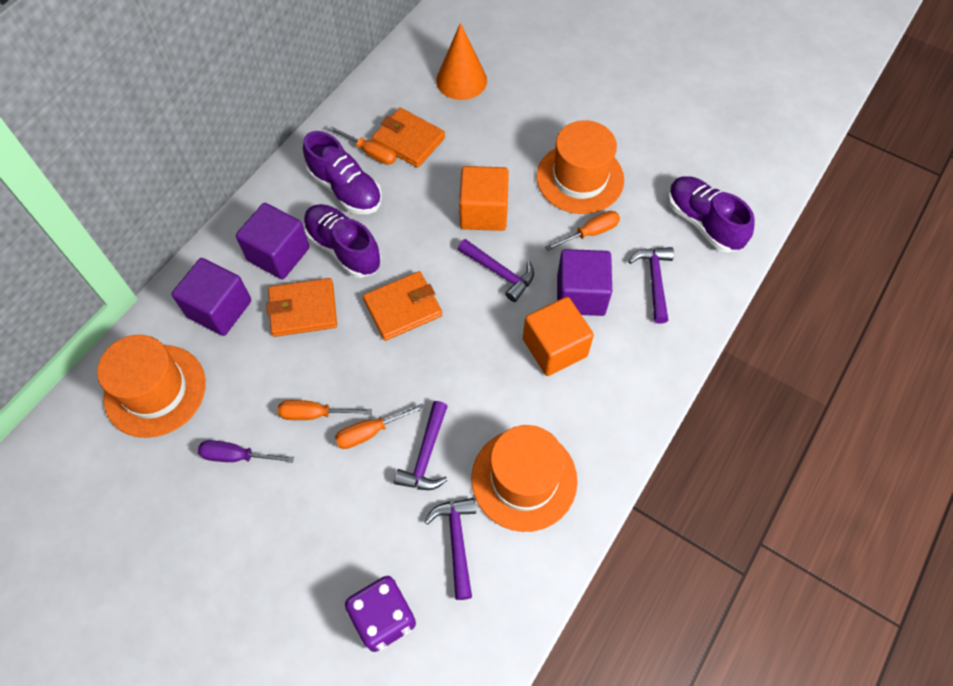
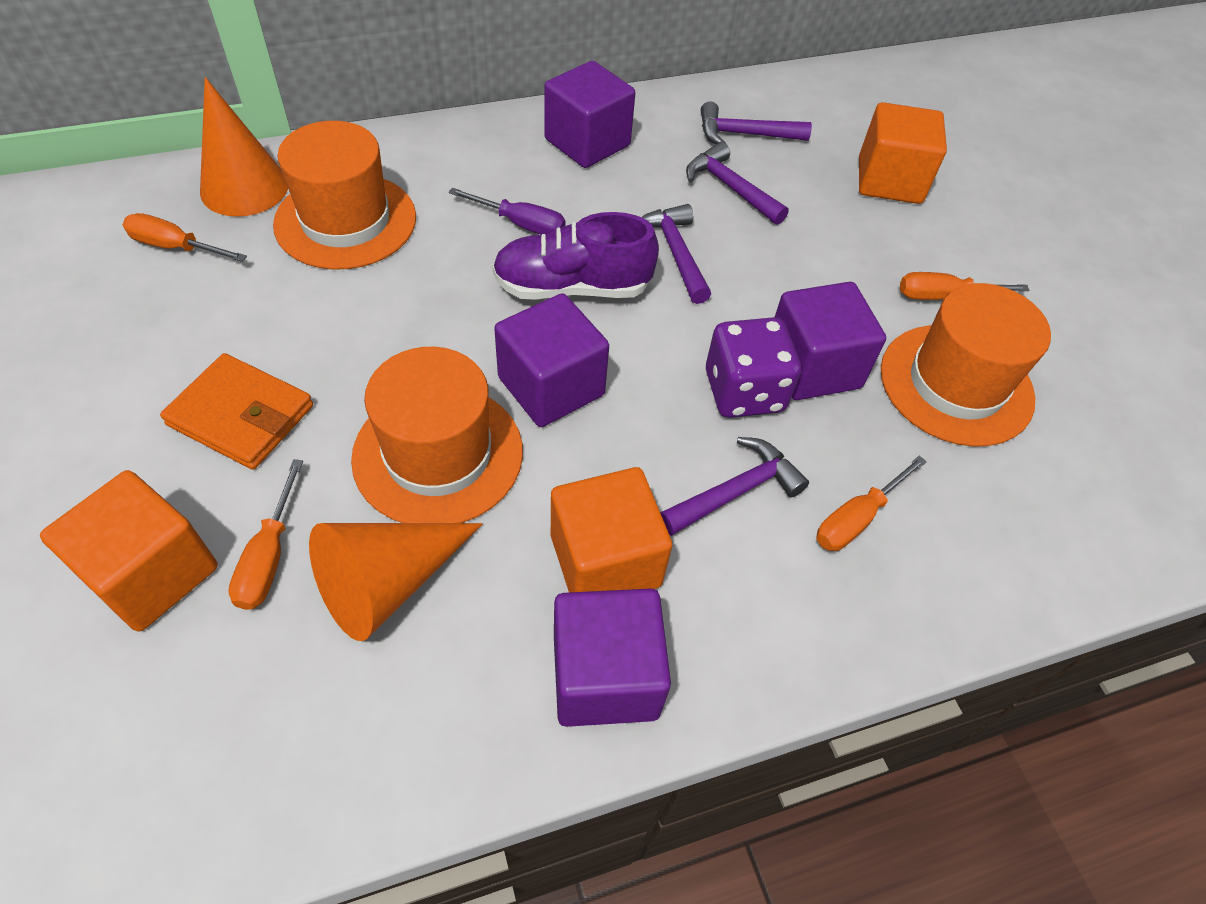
orange cone: 1 -> 2
orange cube: 2 -> 3
orange wallet: 3 -> 1
purple cube: 3 -> 4
purple shoe: 3 -> 1

